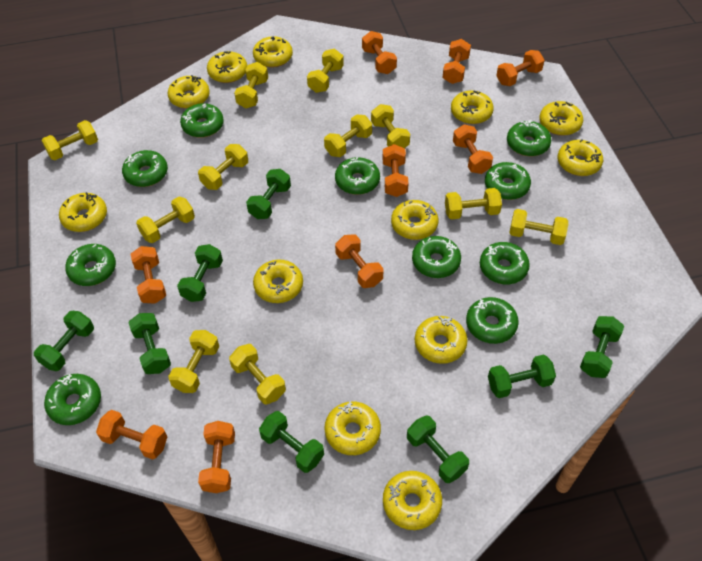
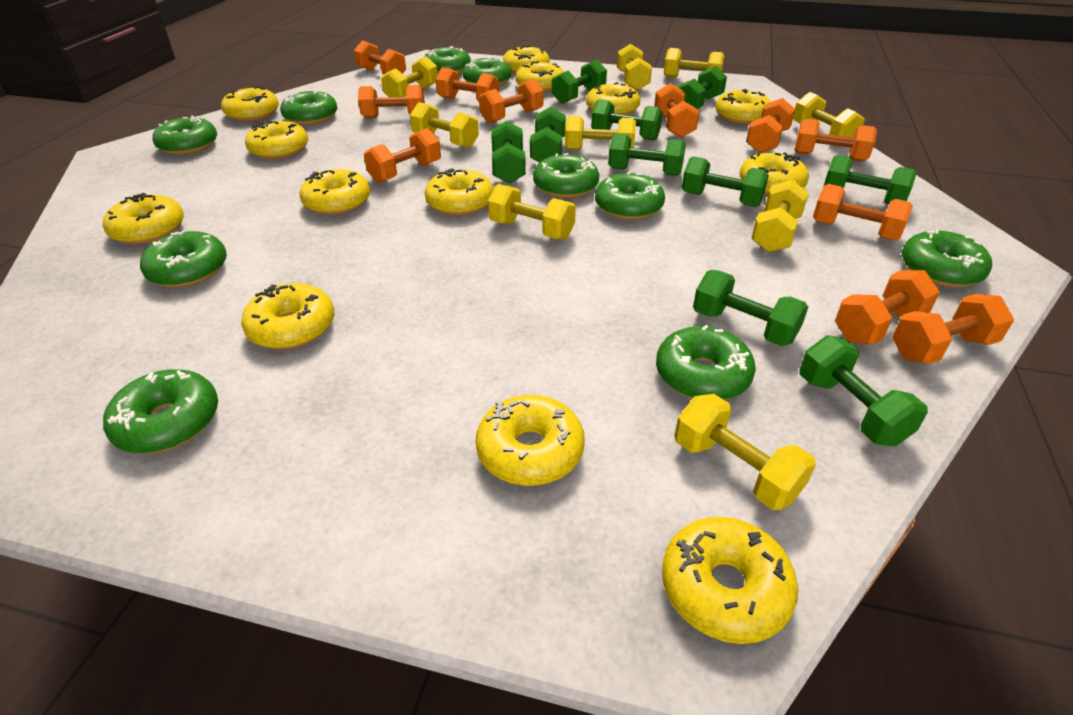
green dumbbell: 8 -> 10
orange dumbbell: 9 -> 11
yellow donut: 12 -> 13
yellow dumbbell: 11 -> 9

